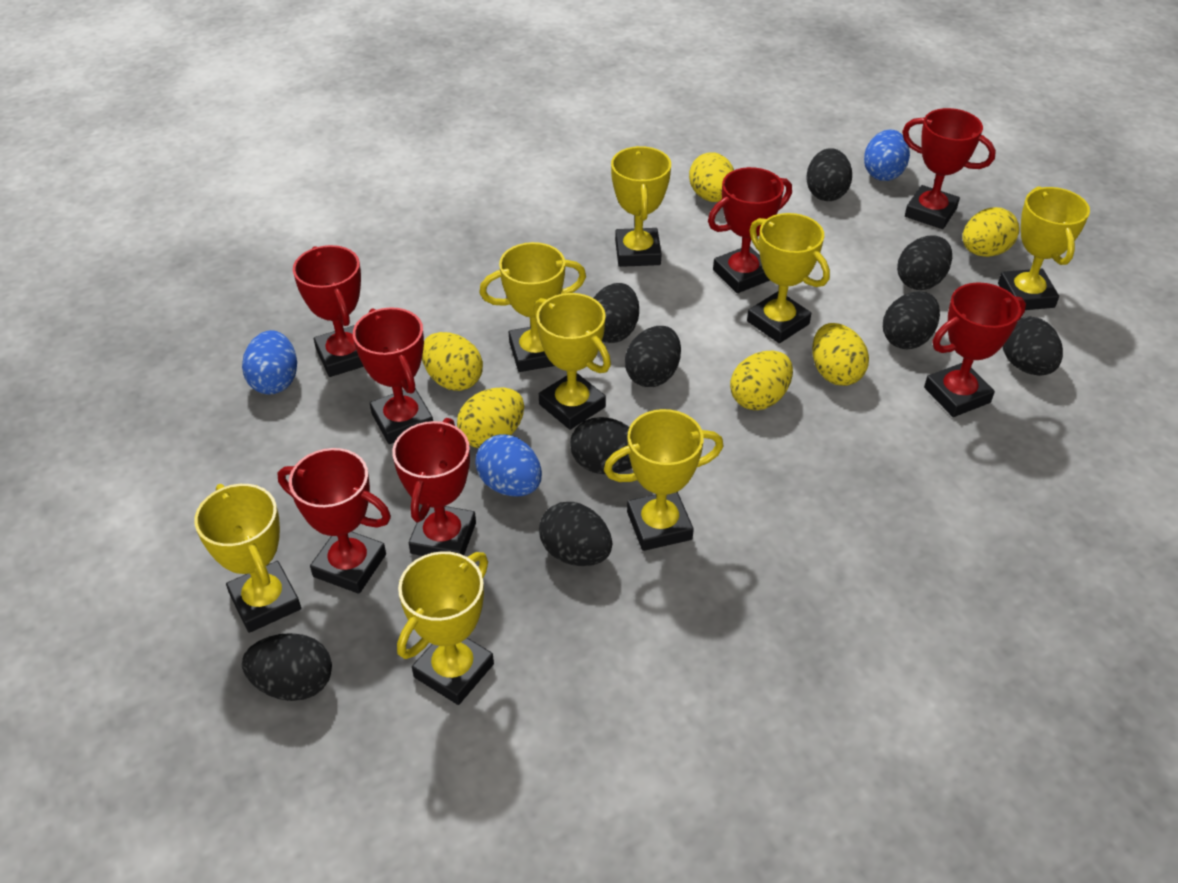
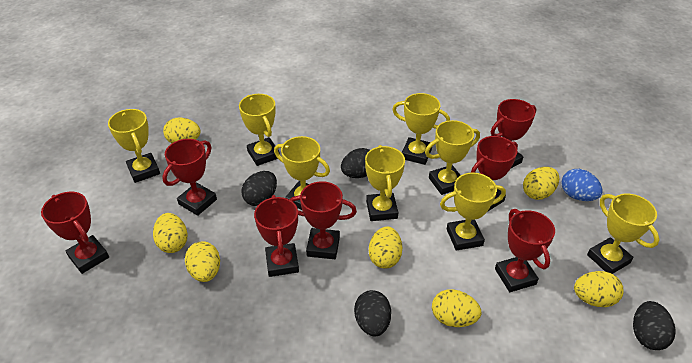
black egg: 9 -> 4
blue egg: 3 -> 1
yellow egg: 6 -> 7

